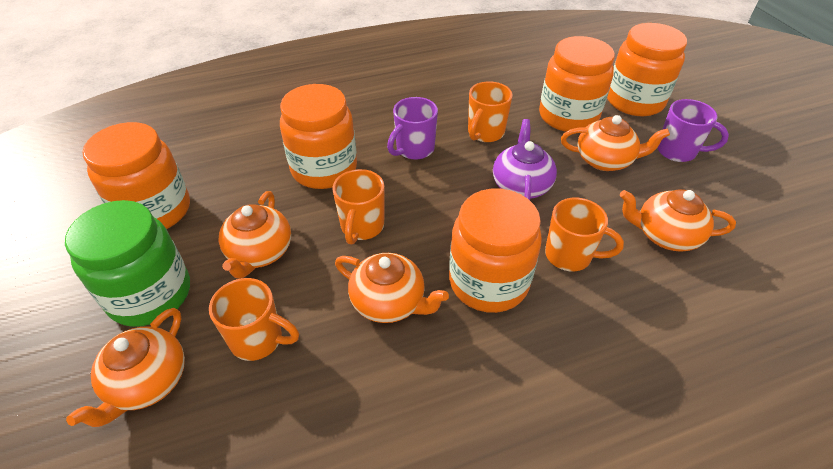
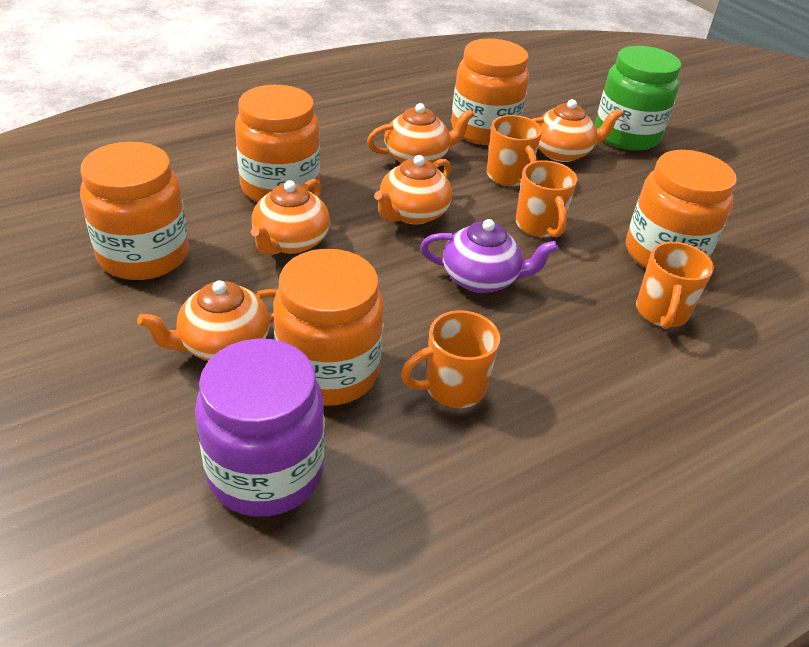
purple jar: 0 -> 1
purple mug: 2 -> 0

